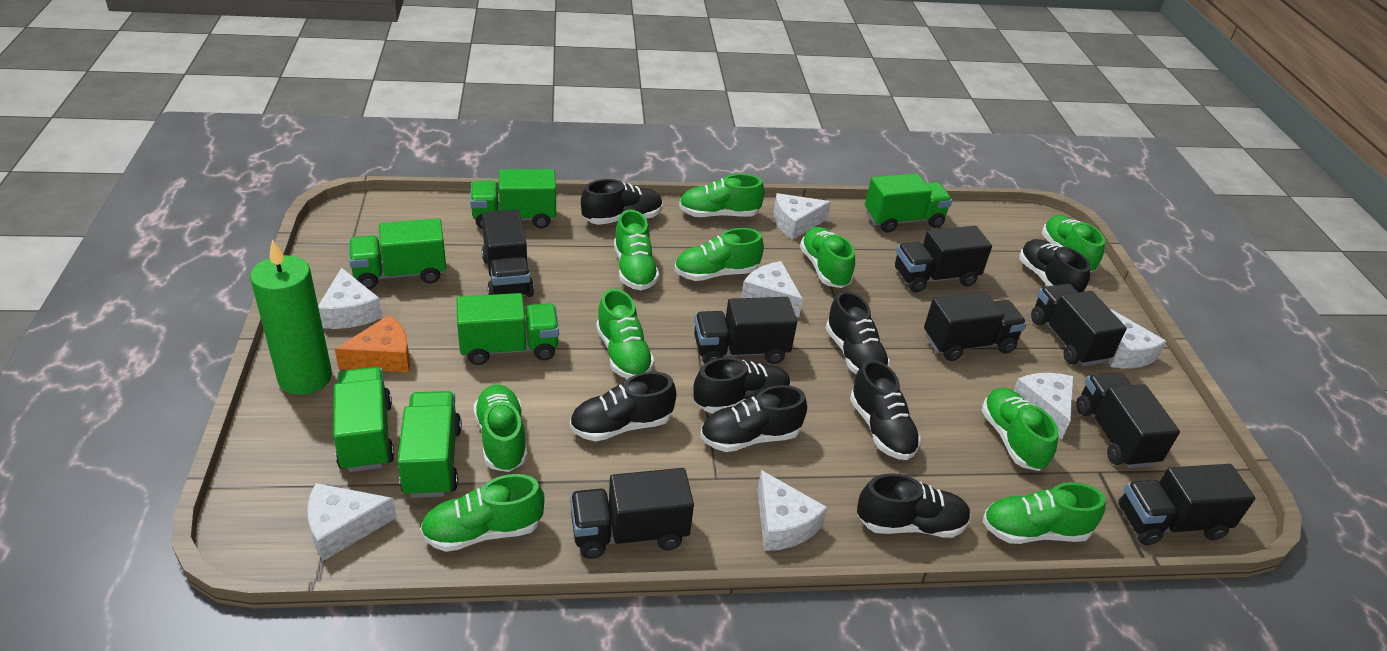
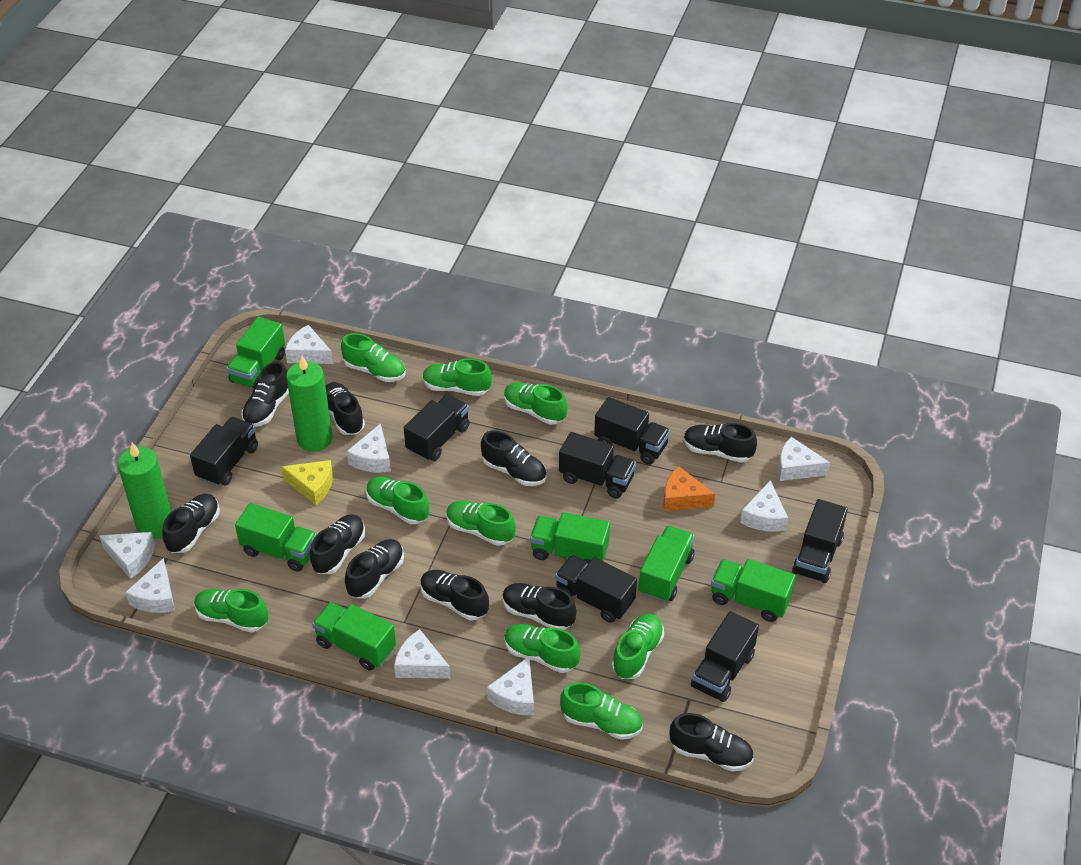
black shoe: 8 -> 10
black truck: 8 -> 7
green candle: 1 -> 2
green shoe: 10 -> 9
white cheese: 7 -> 8
yellow cheese: 0 -> 1

